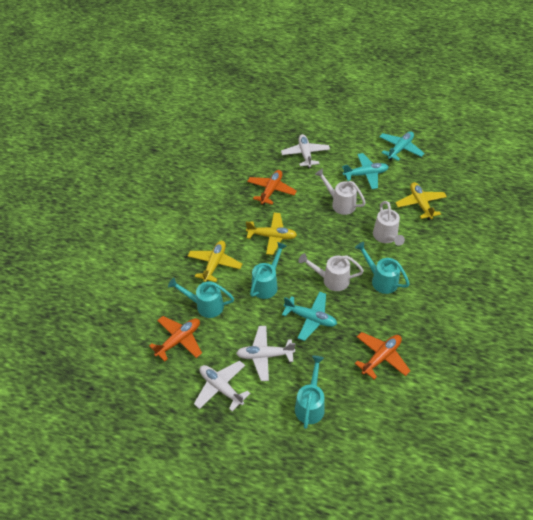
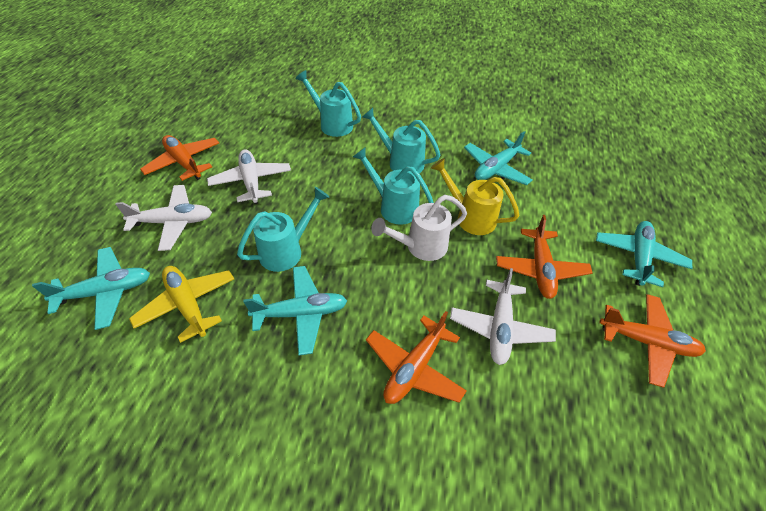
orange plane: 3 -> 4
turquoise plane: 3 -> 4
white watering can: 3 -> 1
yellow plane: 3 -> 1
yellow watering can: 0 -> 1

